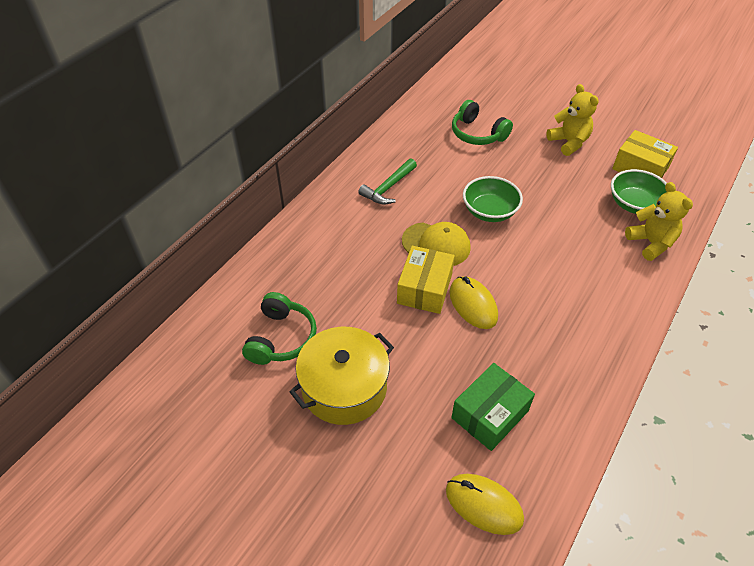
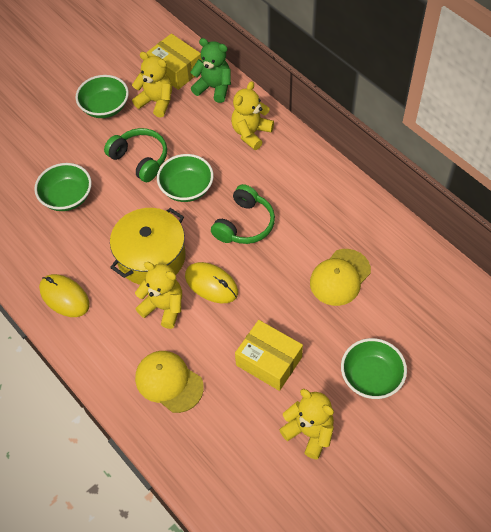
green bowl: 2 -> 4
green box: 1 -> 0
green hammer: 1 -> 0
green teddy bear: 0 -> 1
yellow cap: 1 -> 2
yellow teddy bear: 2 -> 4

